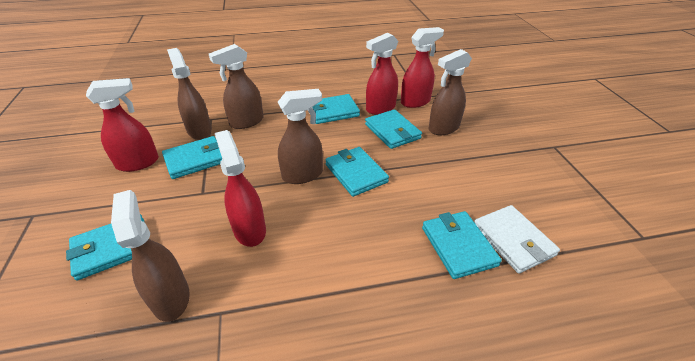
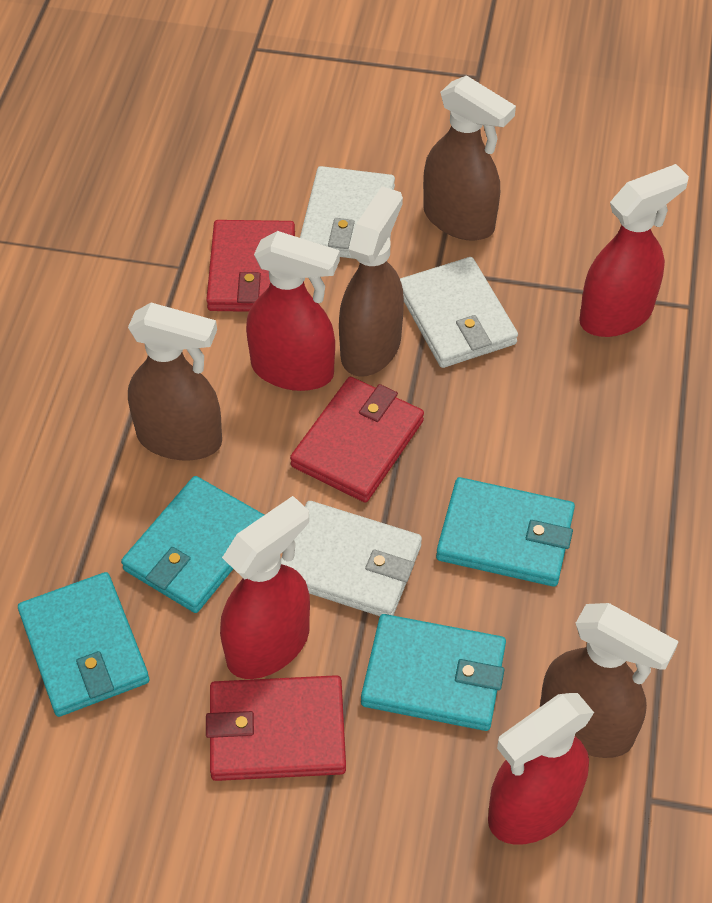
brown spray bottle: 5 -> 4
red wallet: 0 -> 3
turquoise wallet: 6 -> 4
white wallet: 1 -> 3

